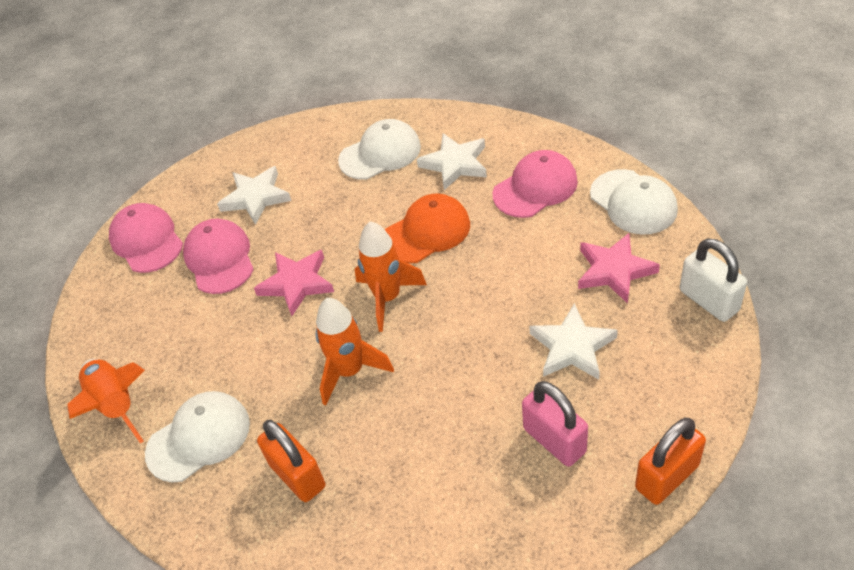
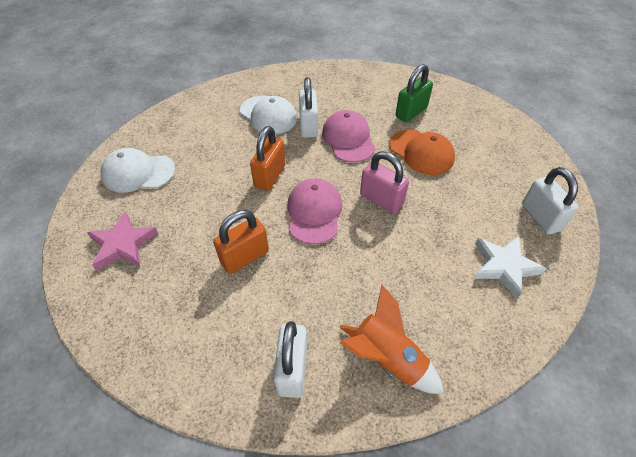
green padlock: 0 -> 1
orange rocket: 3 -> 1
pink cap: 3 -> 2
pink star: 2 -> 1
white cap: 3 -> 2
white padlock: 1 -> 3
white star: 3 -> 1

